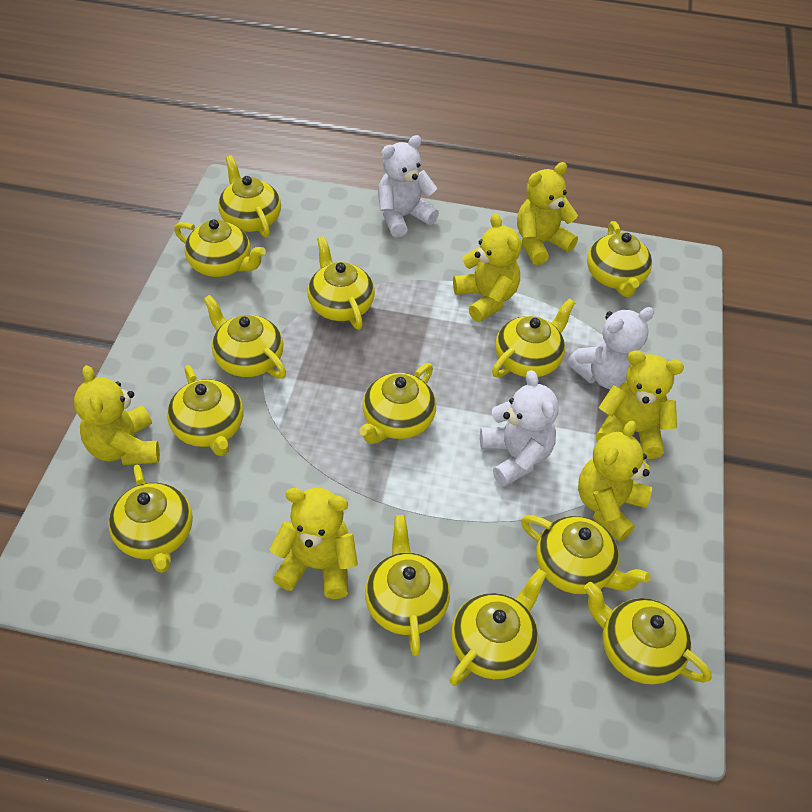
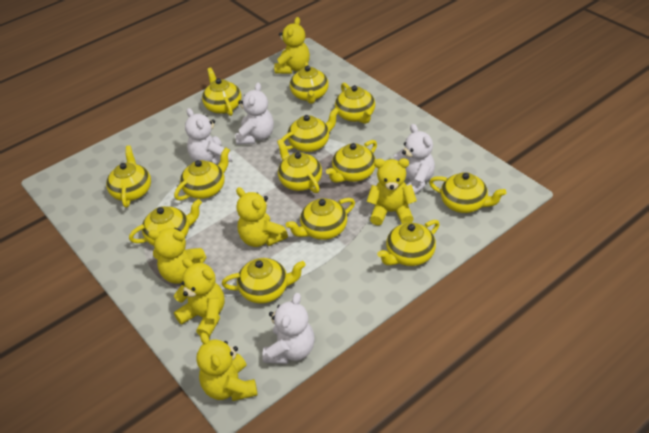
white teddy bear: 3 -> 4

